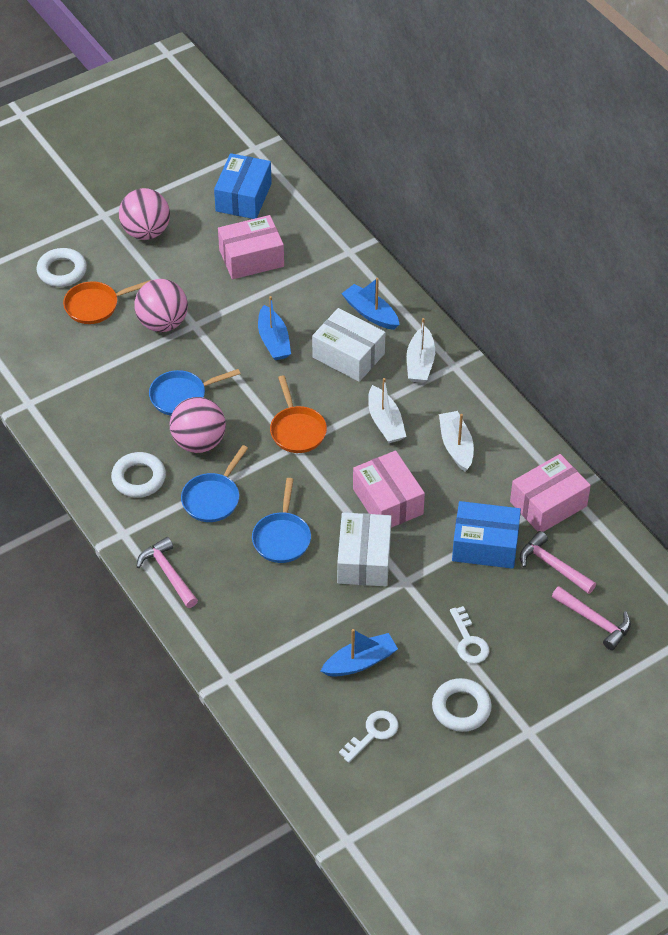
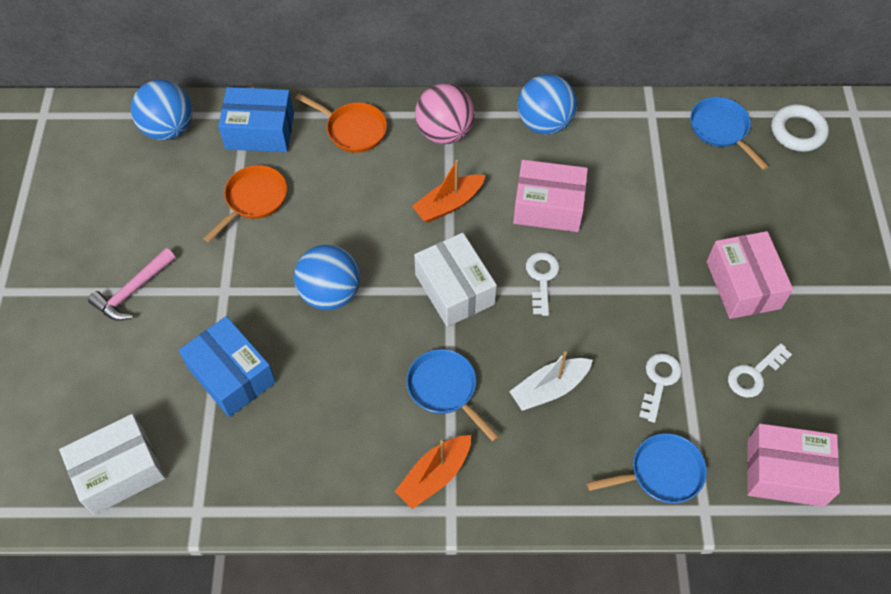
blue ball: 0 -> 3
blue boat: 3 -> 0
orange boat: 0 -> 2
pink ball: 3 -> 1
pink hammer: 3 -> 1
white boat: 3 -> 1
white key: 2 -> 3
white ring: 3 -> 1

